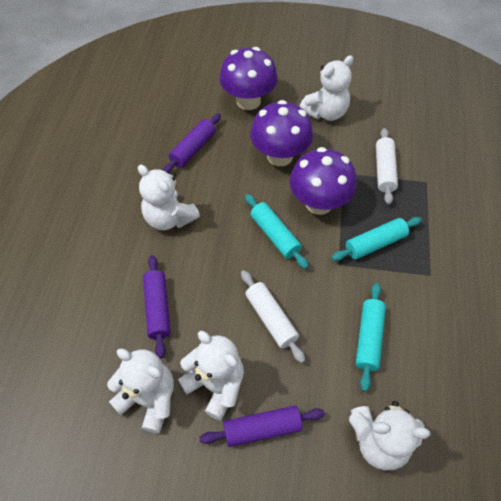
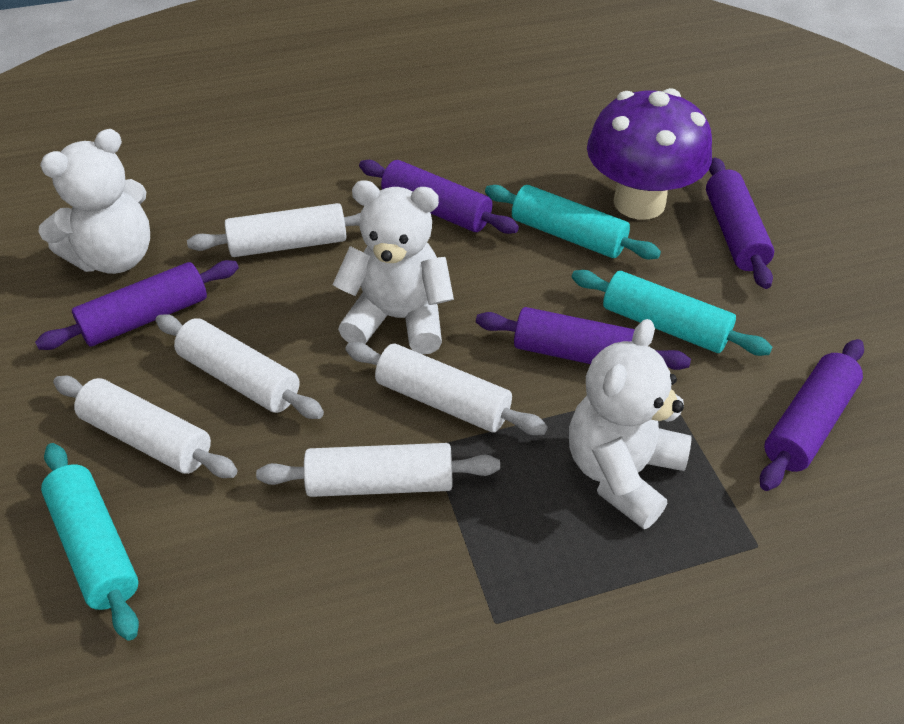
purple mushroom: 3 -> 1
purple rolling pin: 3 -> 5
white rolling pin: 2 -> 5
white teddy bear: 5 -> 3

